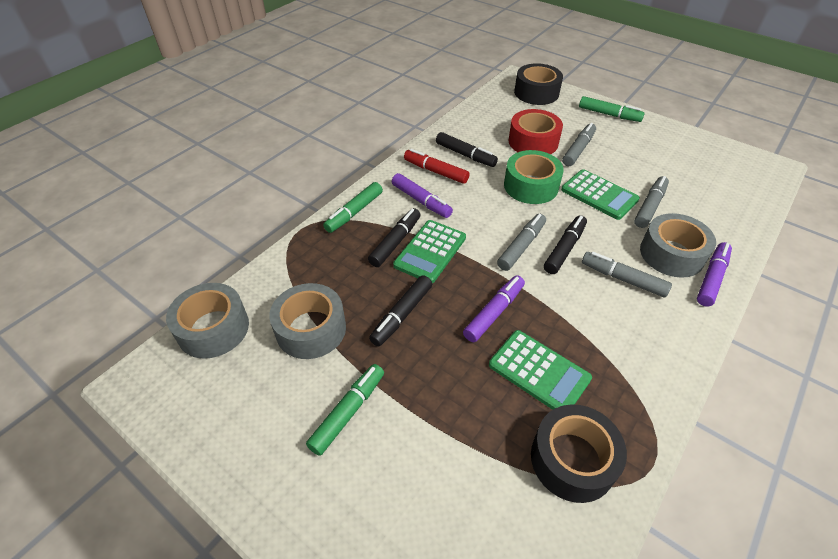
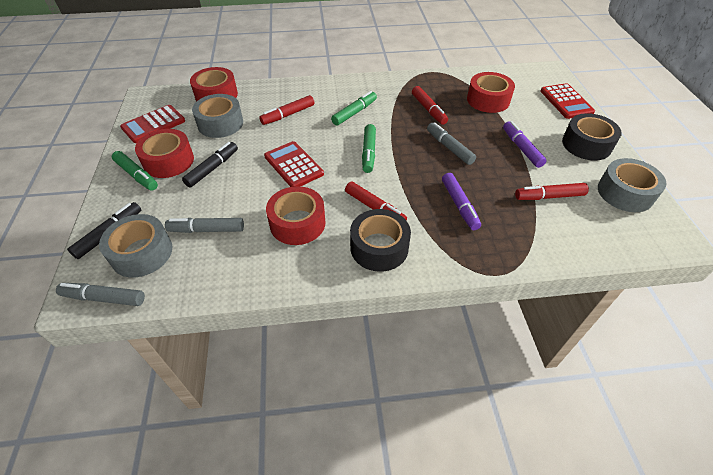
black marker: 4 -> 2
green calculator: 3 -> 0
green tape: 1 -> 0
grey marker: 4 -> 3
purple marker: 3 -> 2
red calculator: 0 -> 3
red marker: 1 -> 4
red tape: 1 -> 4

